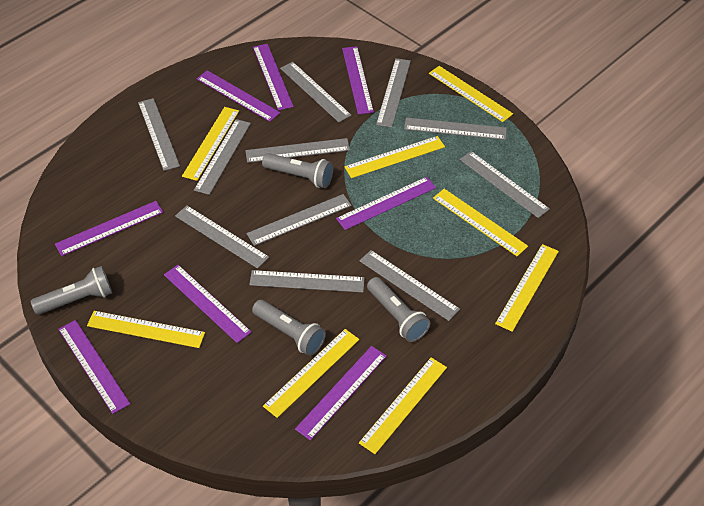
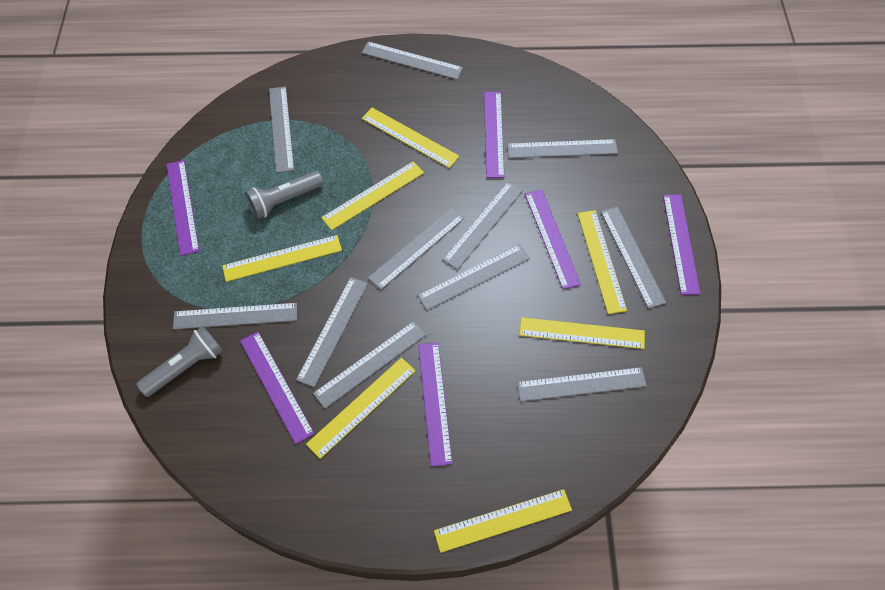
grey flashlight: 4 -> 2
purple ruler: 8 -> 6
yellow ruler: 8 -> 7

